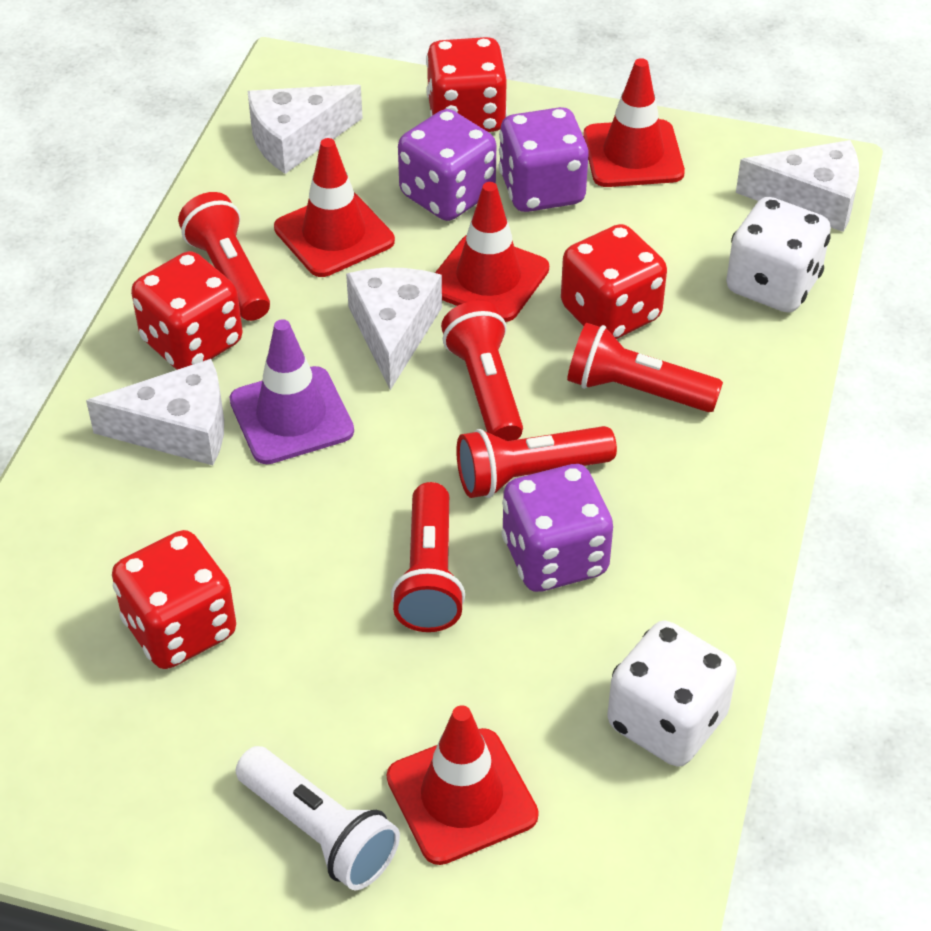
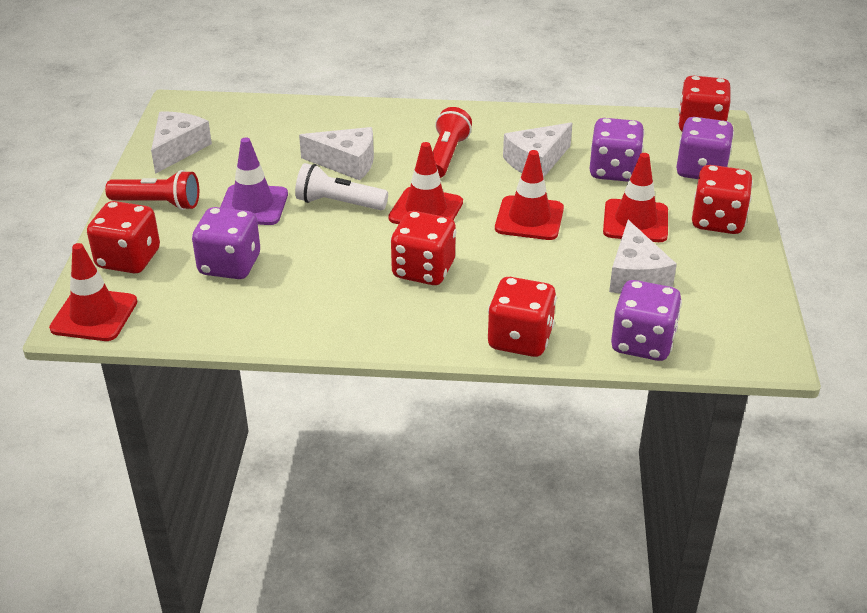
purple dice: 3 -> 4
red dice: 4 -> 5
red flashlight: 5 -> 2
white dice: 2 -> 0

